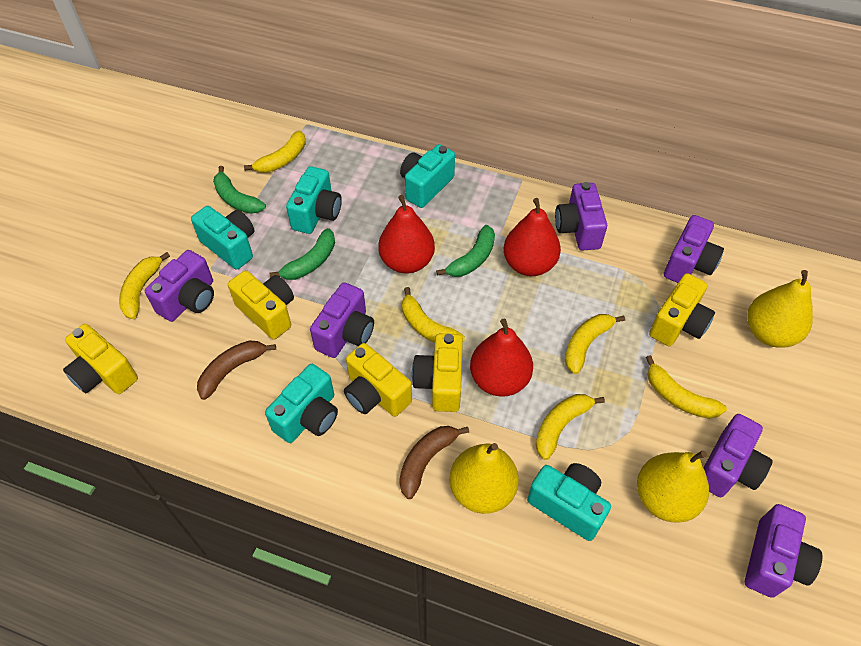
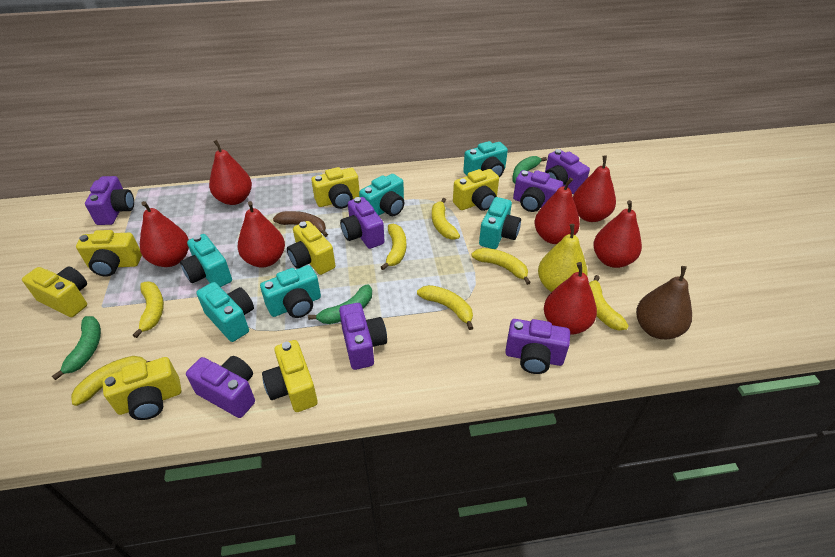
brown banana: 2 -> 1
brown pear: 0 -> 1
purple camera: 6 -> 7
red pear: 3 -> 7
turquoise camera: 5 -> 6
yellow banana: 6 -> 7
yellow camera: 5 -> 7
yellow pear: 3 -> 1

